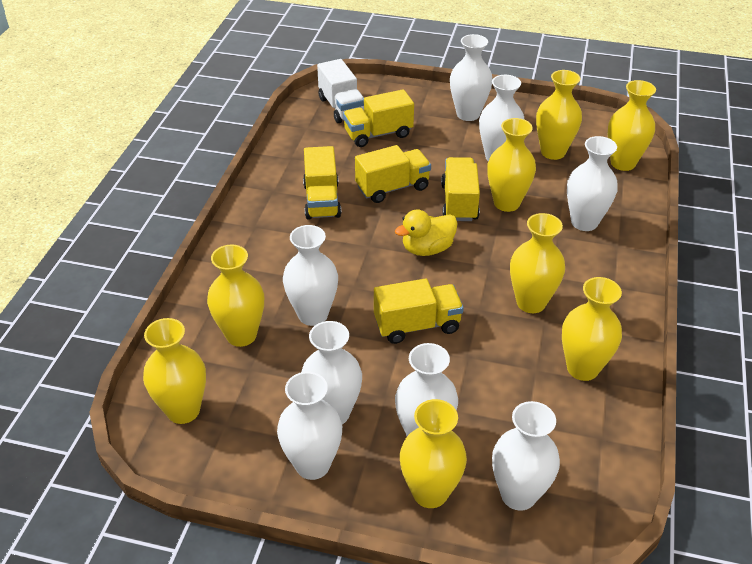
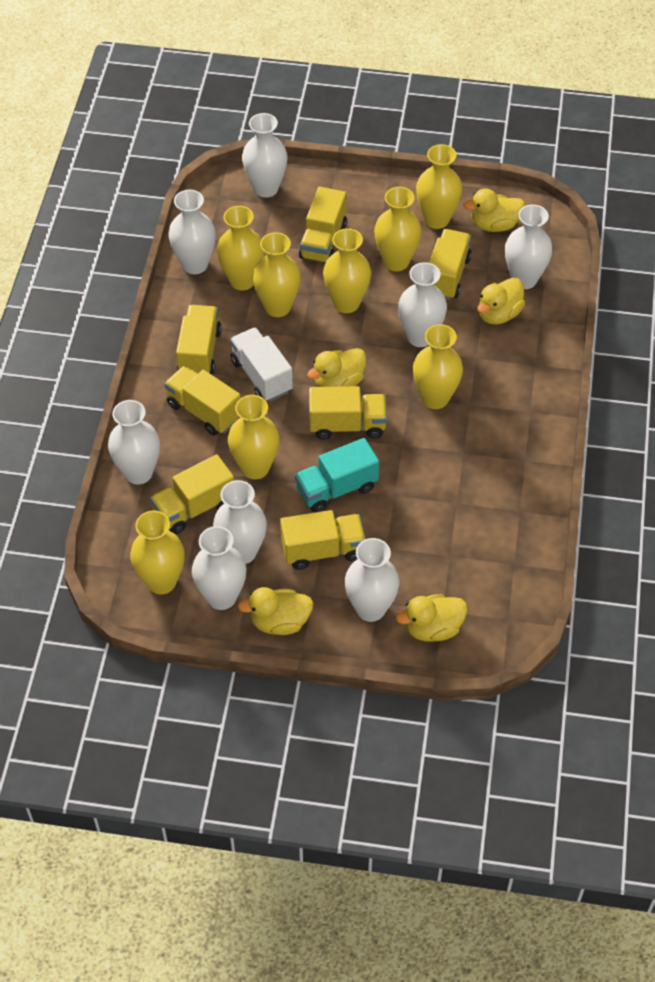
turquoise truck: 0 -> 1
yellow duck: 1 -> 5
yellow truck: 5 -> 7

